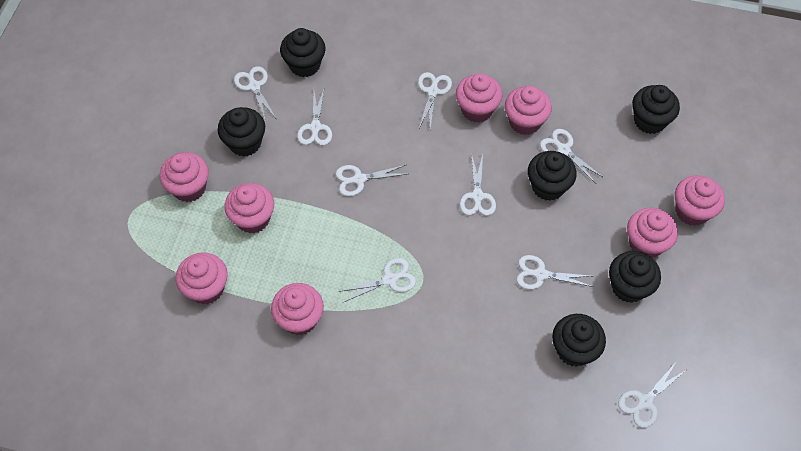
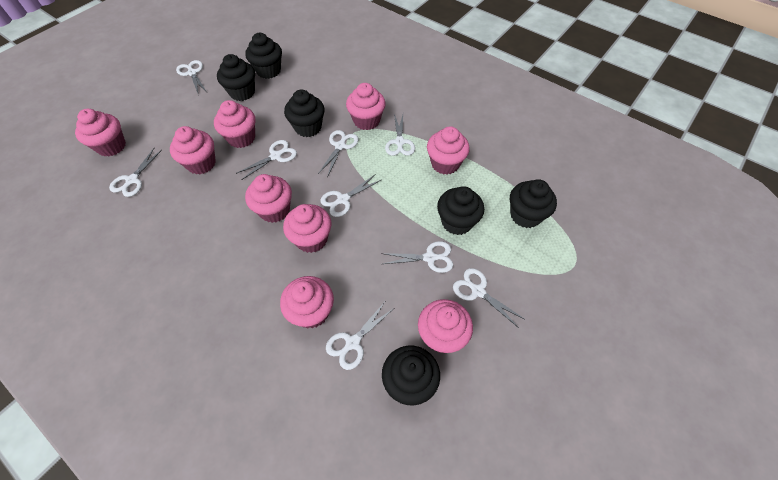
pink cupcake: 8 -> 9

